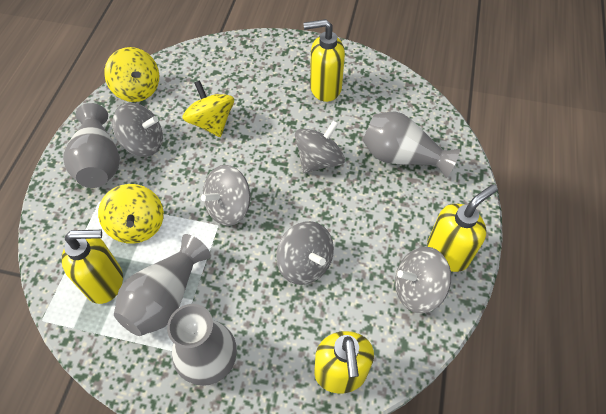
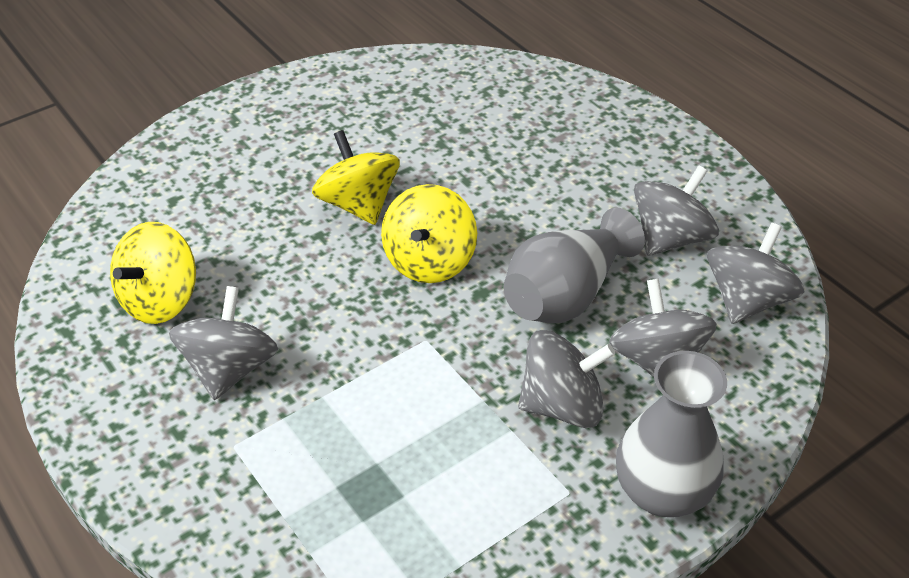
grey vase: 4 -> 2
yellow soap dispenser: 4 -> 0

